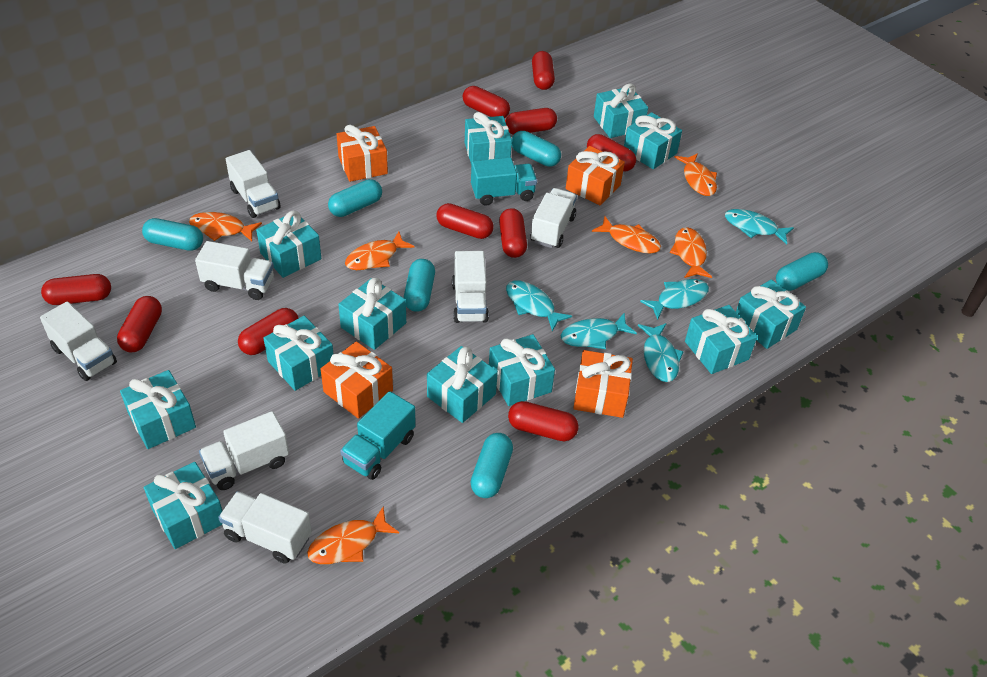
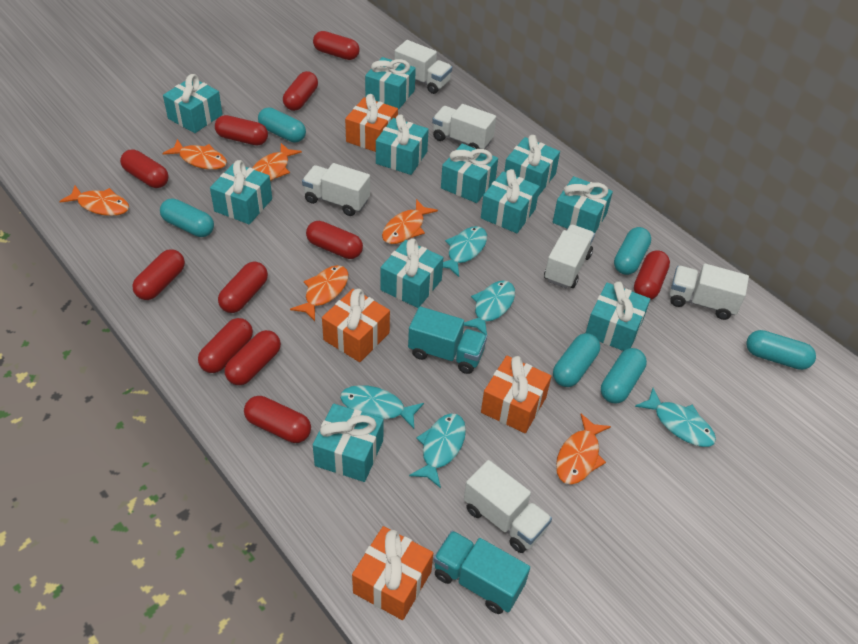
red capsule: 10 -> 11
turquoise gift: 12 -> 11
white truck: 7 -> 6

